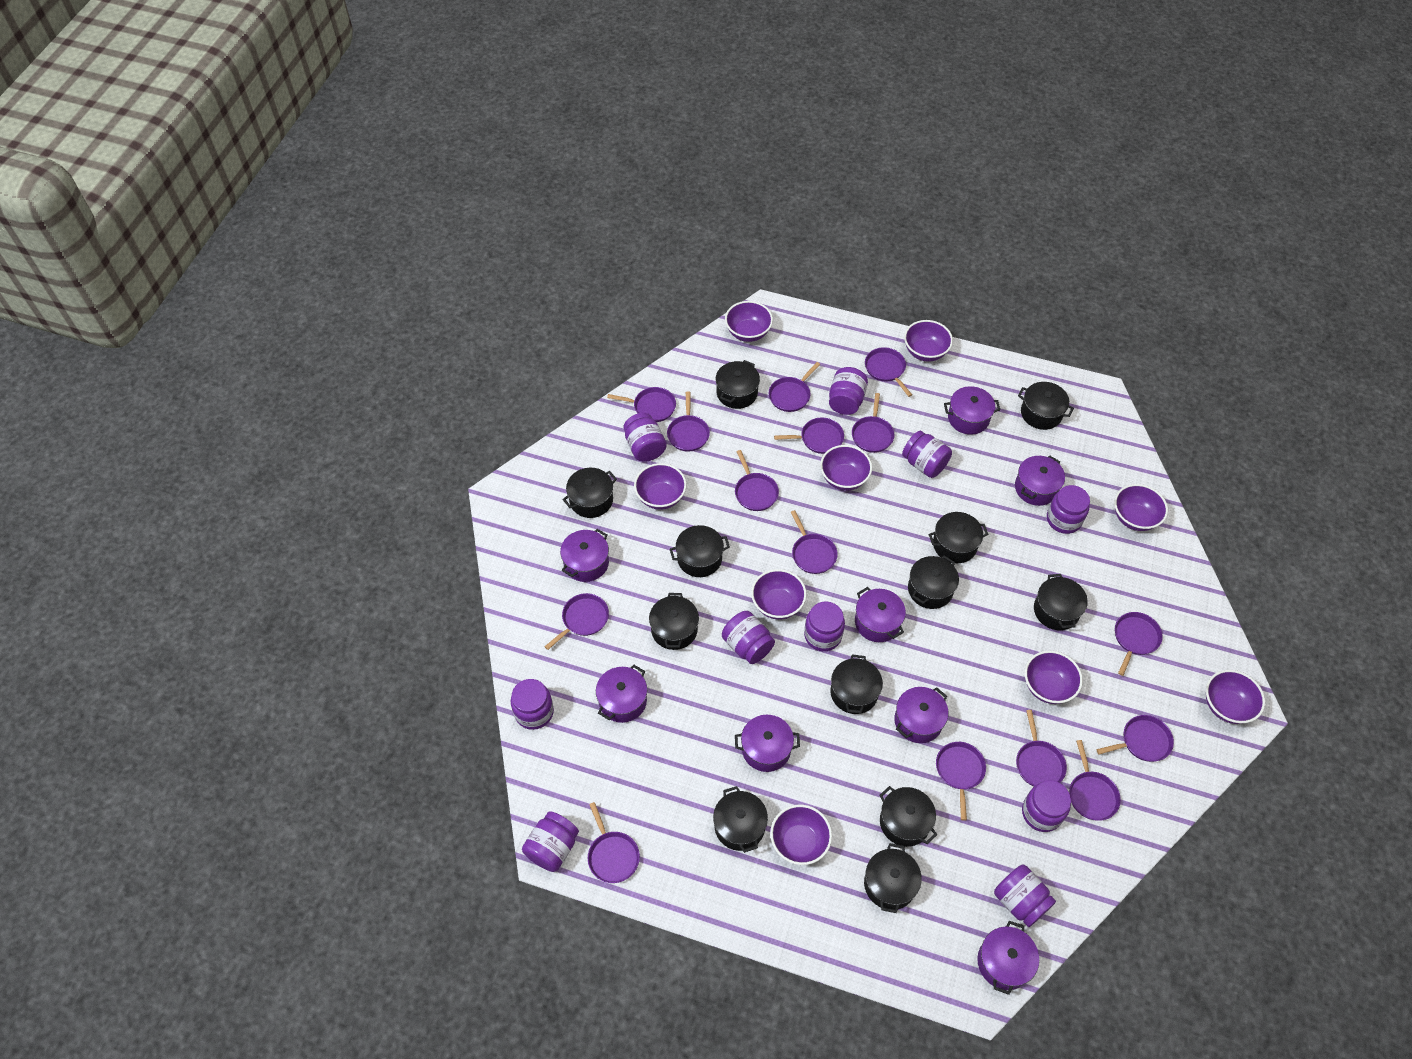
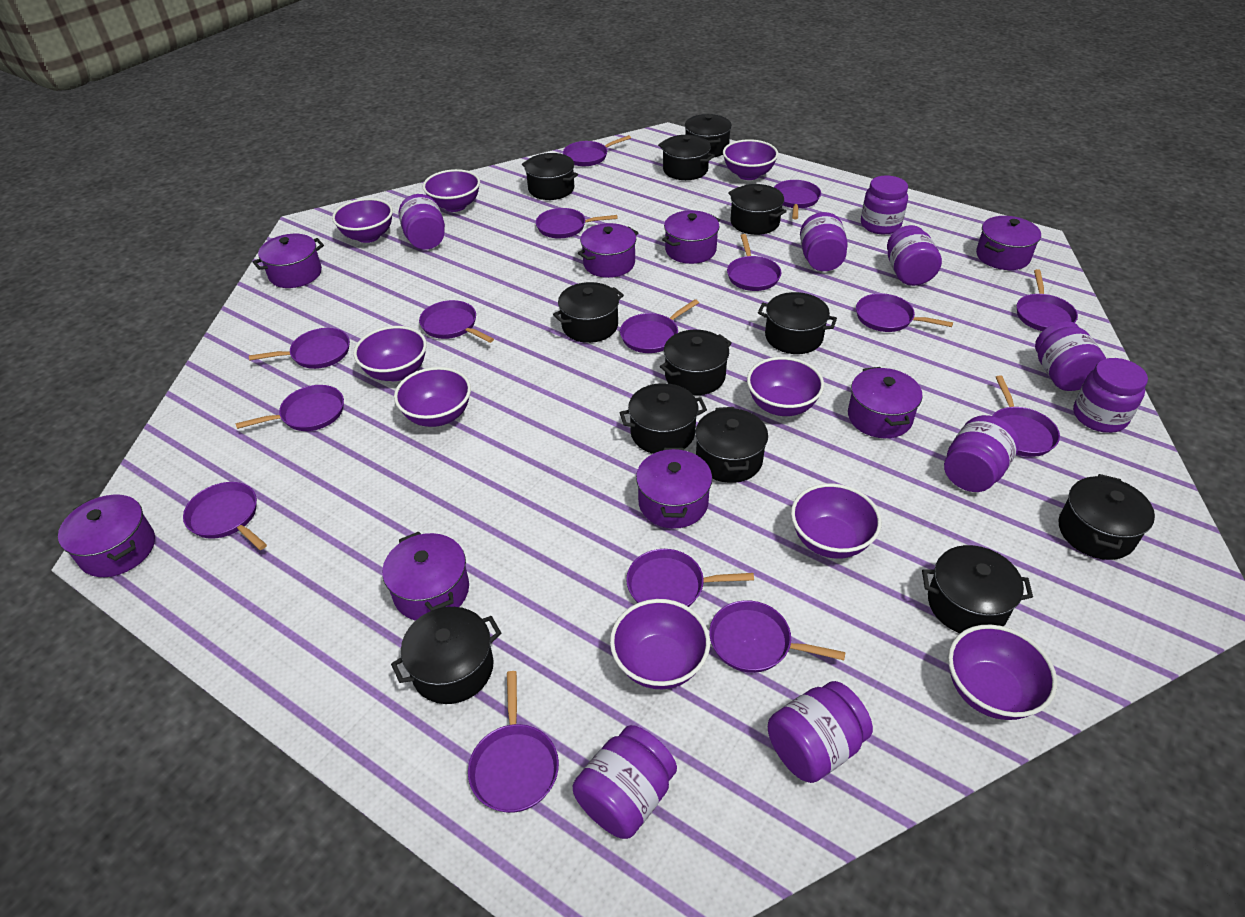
purple jar: 10 -> 9

